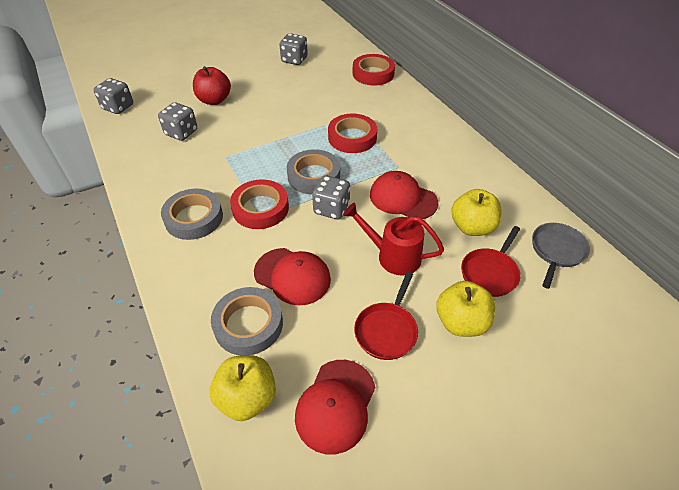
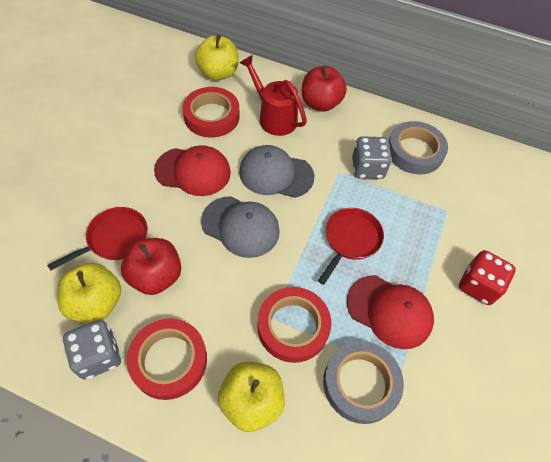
grey cap: 0 -> 2
grey dice: 4 -> 2
grey pan: 1 -> 0
grey tape: 3 -> 2
red apple: 1 -> 2
red cap: 3 -> 2
red dice: 0 -> 1

